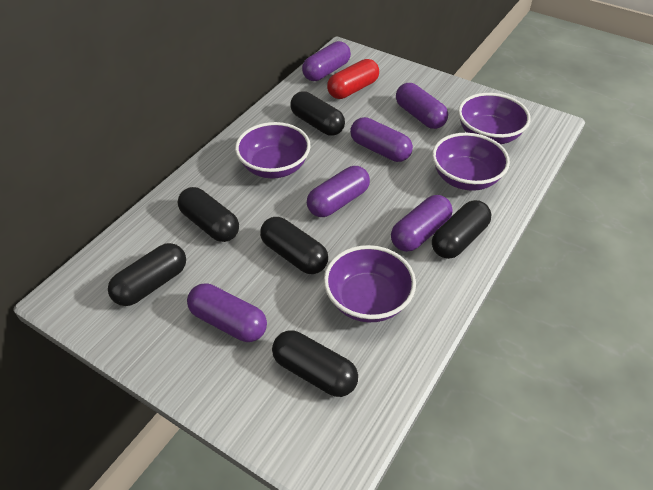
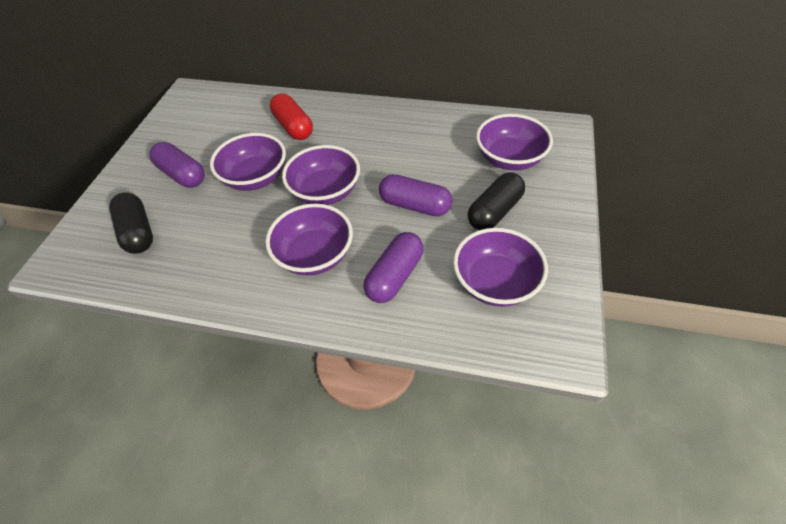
black capsule: 6 -> 2
purple bowl: 4 -> 5
purple capsule: 6 -> 3

